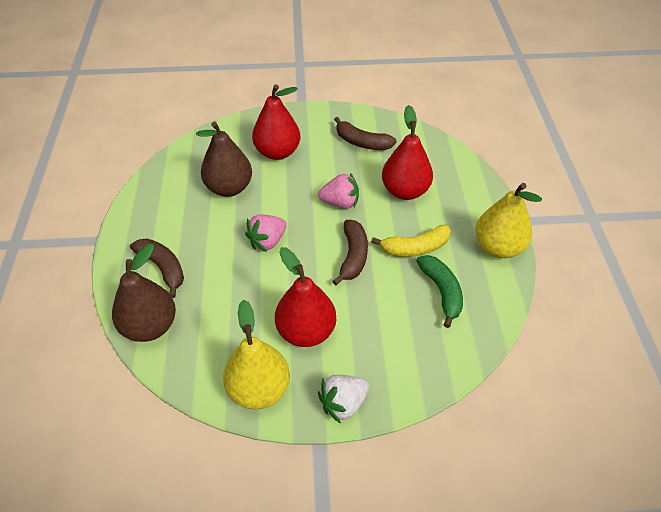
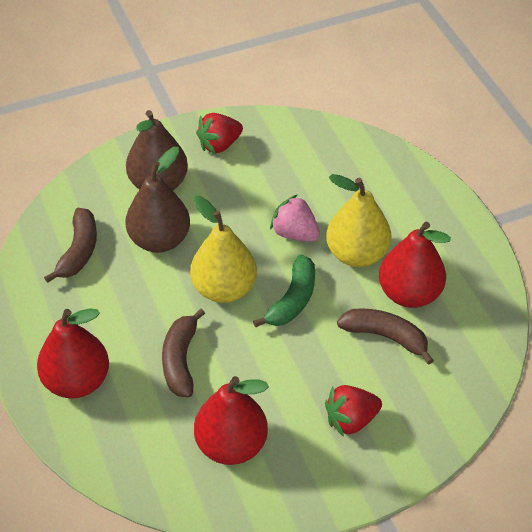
pink strawberry: 2 -> 1
red strawberry: 0 -> 2
white strawberry: 1 -> 0
yellow banana: 1 -> 0

